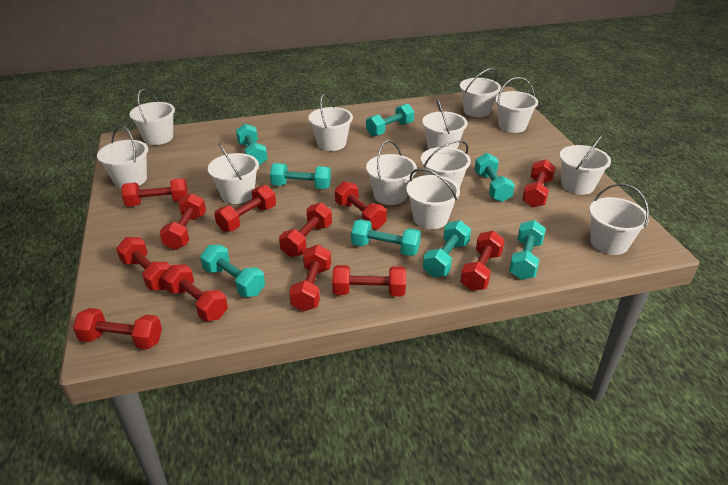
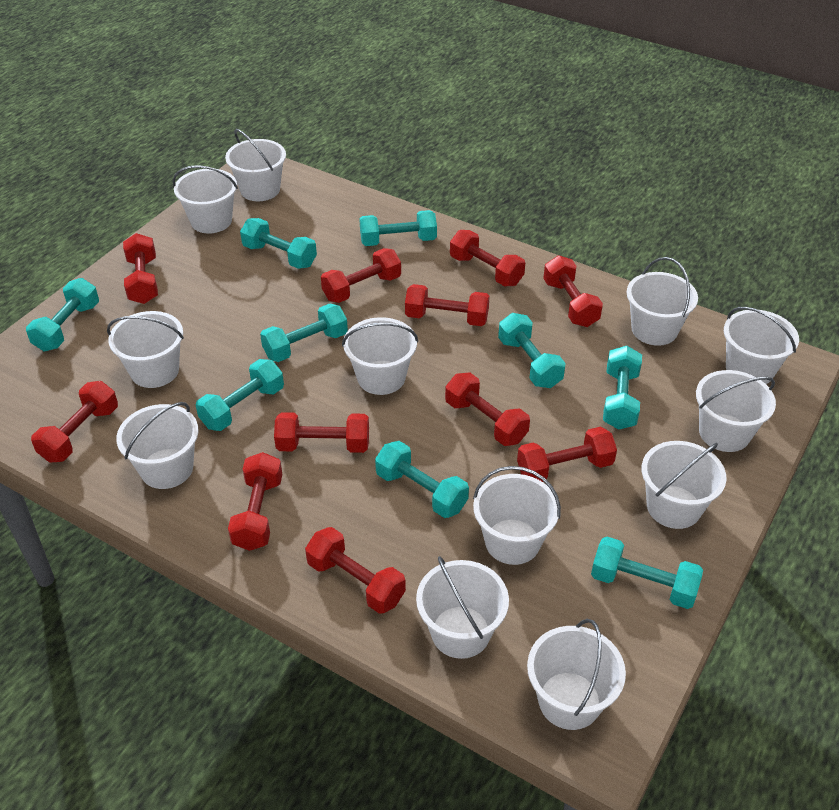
red dumbbell: 12 -> 11
turquoise dumbbell: 8 -> 9

